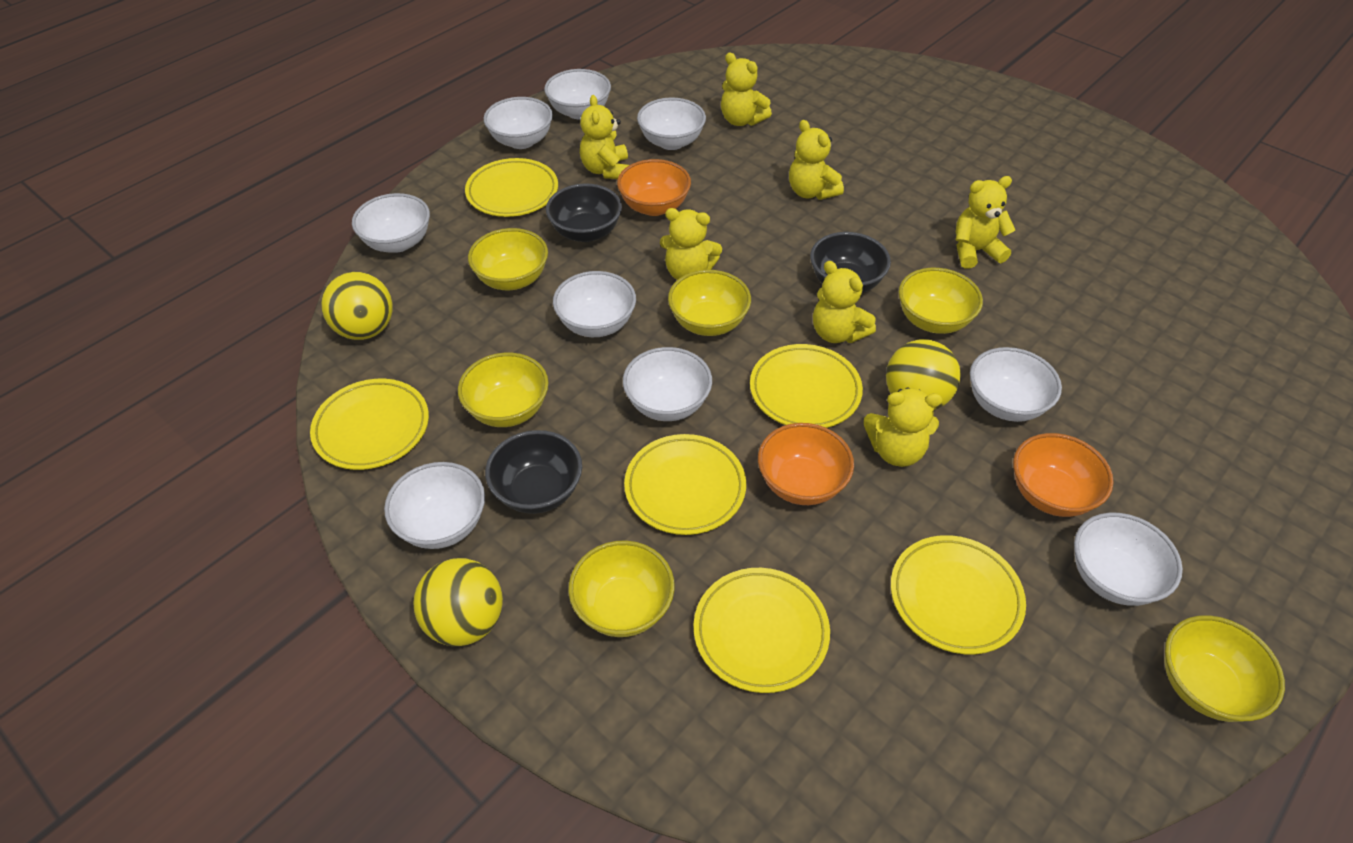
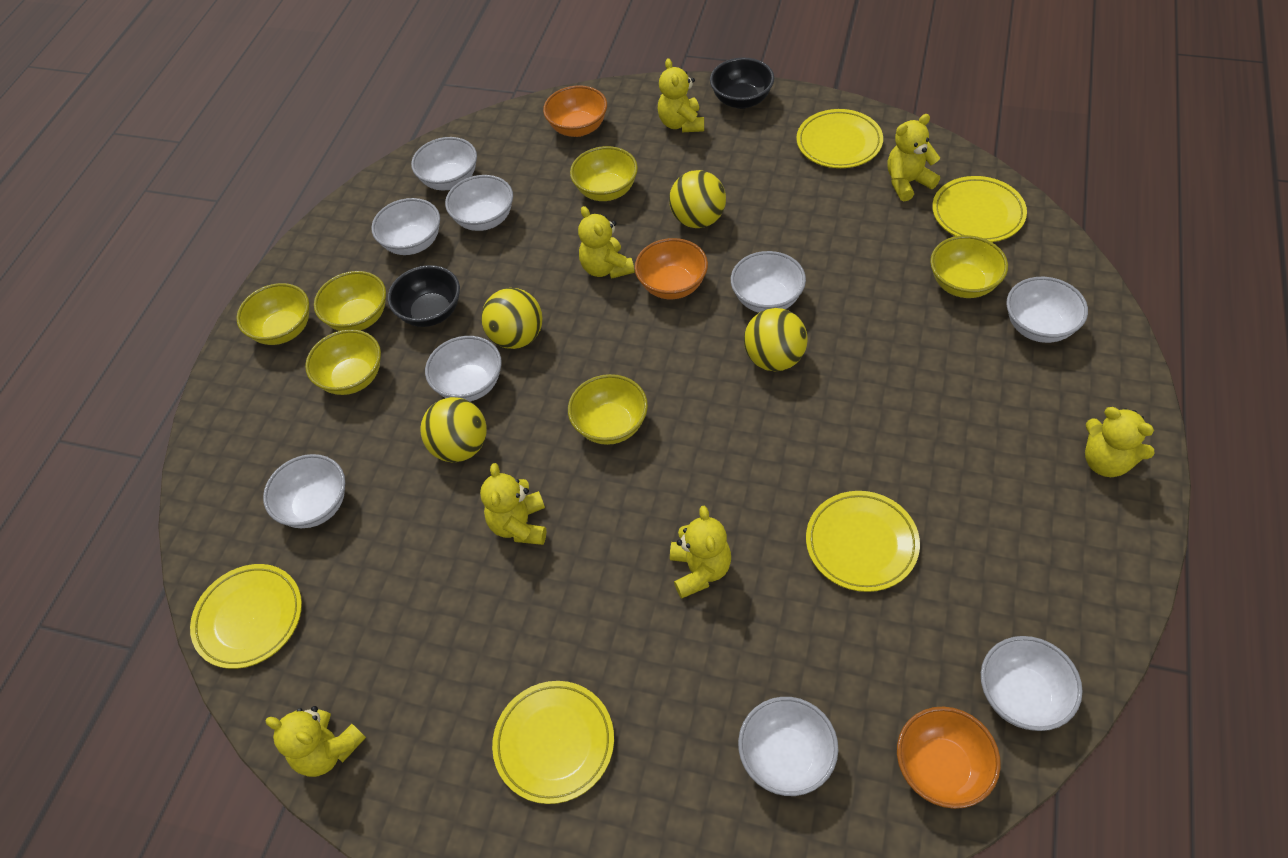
black bowl: 3 -> 2
yellow ball: 3 -> 4
yellow plate: 6 -> 5

